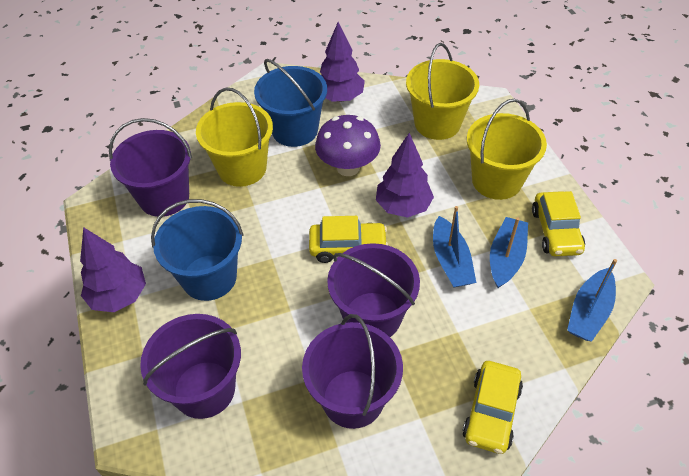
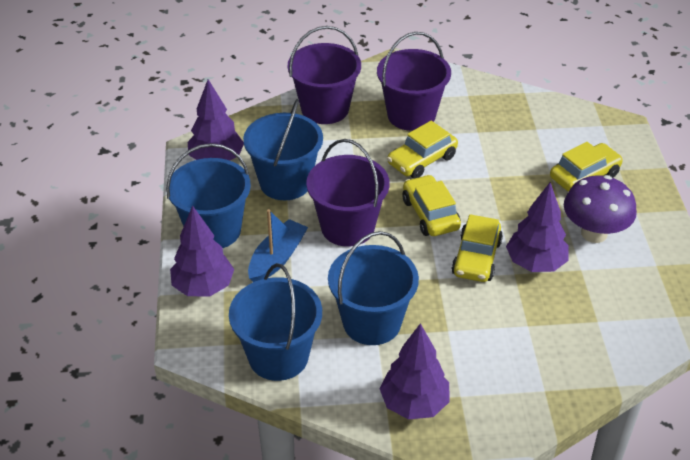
blue boat: 3 -> 1
blue bucket: 2 -> 4
purple bucket: 4 -> 3
purple tree: 3 -> 4
yellow bucket: 3 -> 0
yellow car: 3 -> 4

